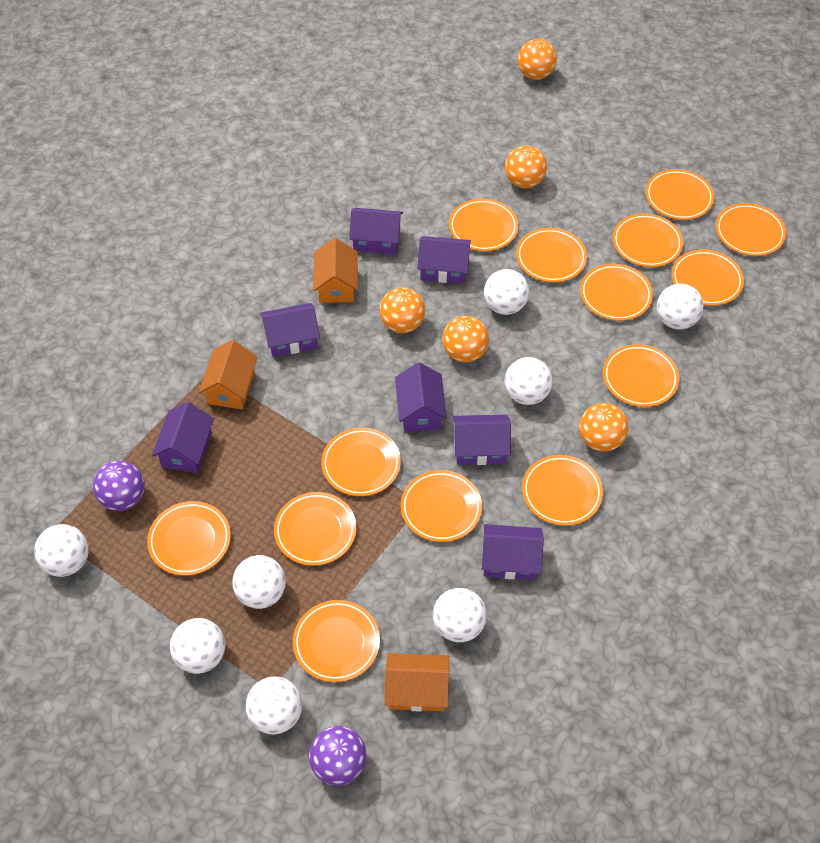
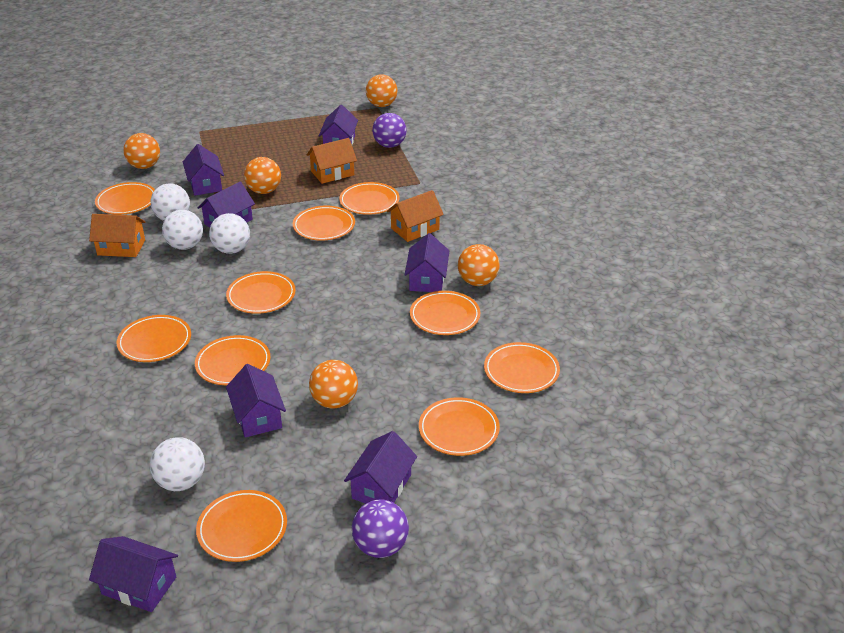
orange plate: 14 -> 10
white ball: 8 -> 4

